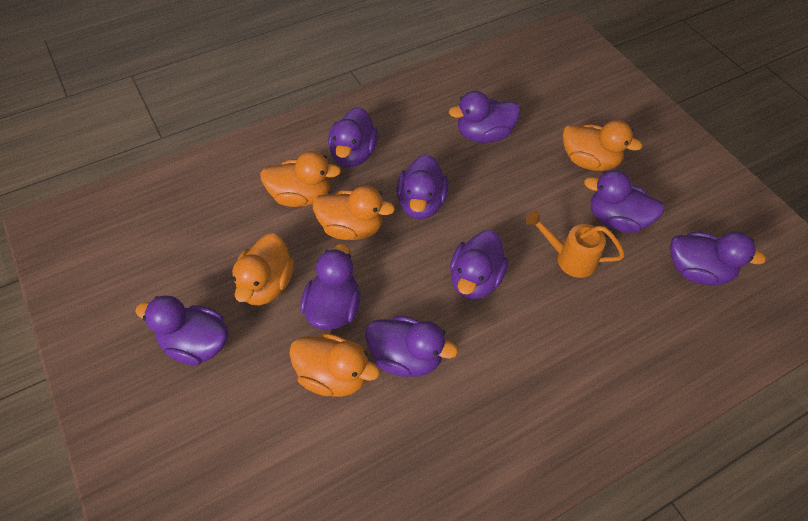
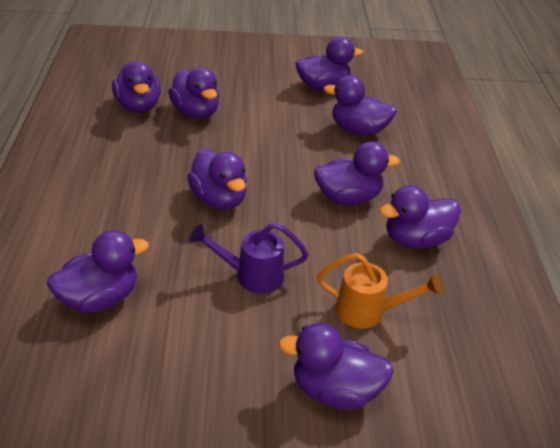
orange duck: 5 -> 0
purple watering can: 0 -> 1

